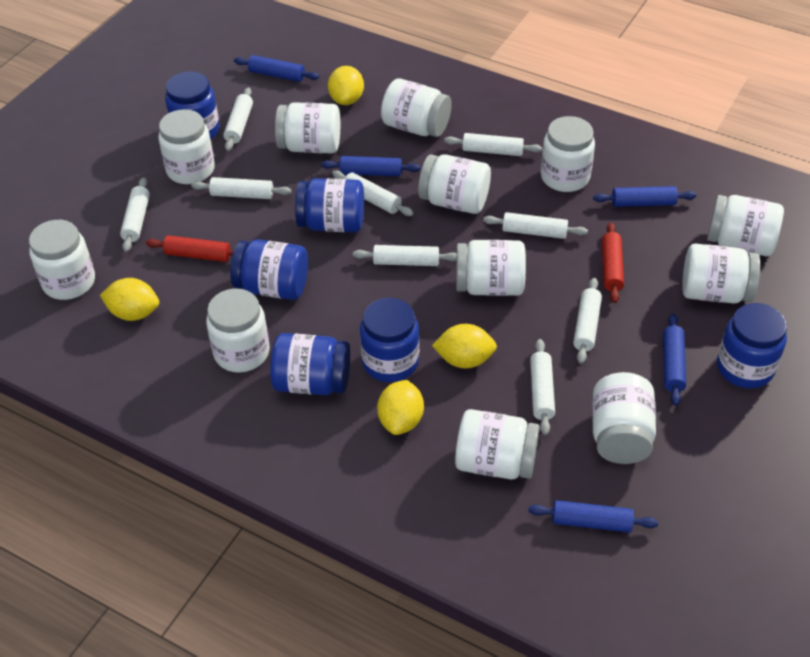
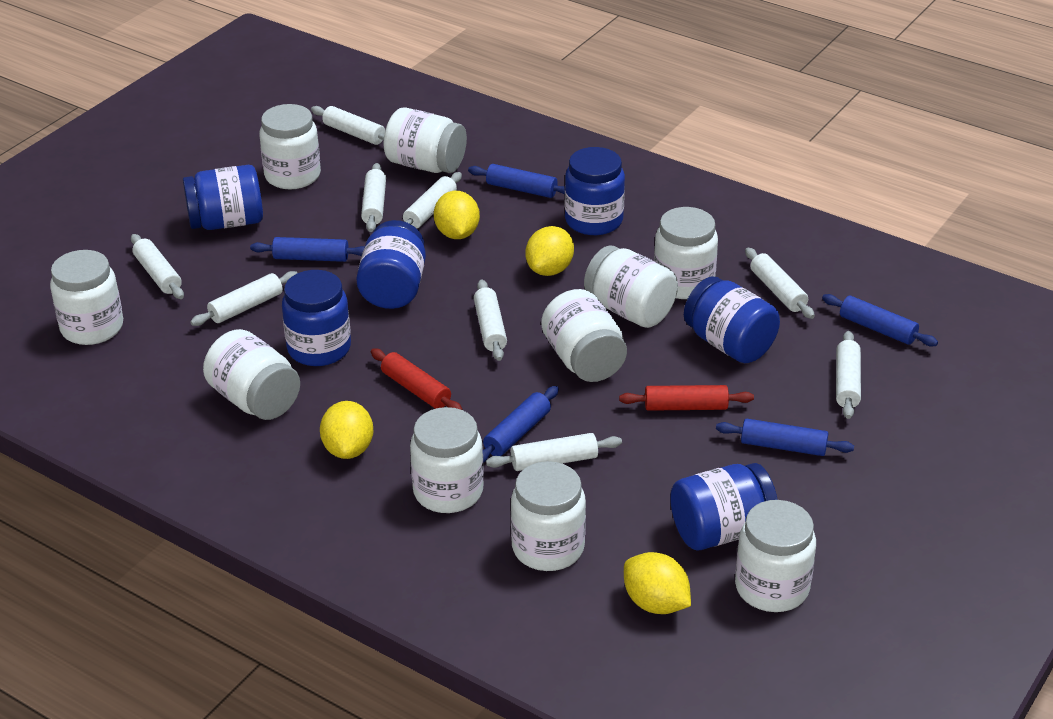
white jar: 12 -> 10

